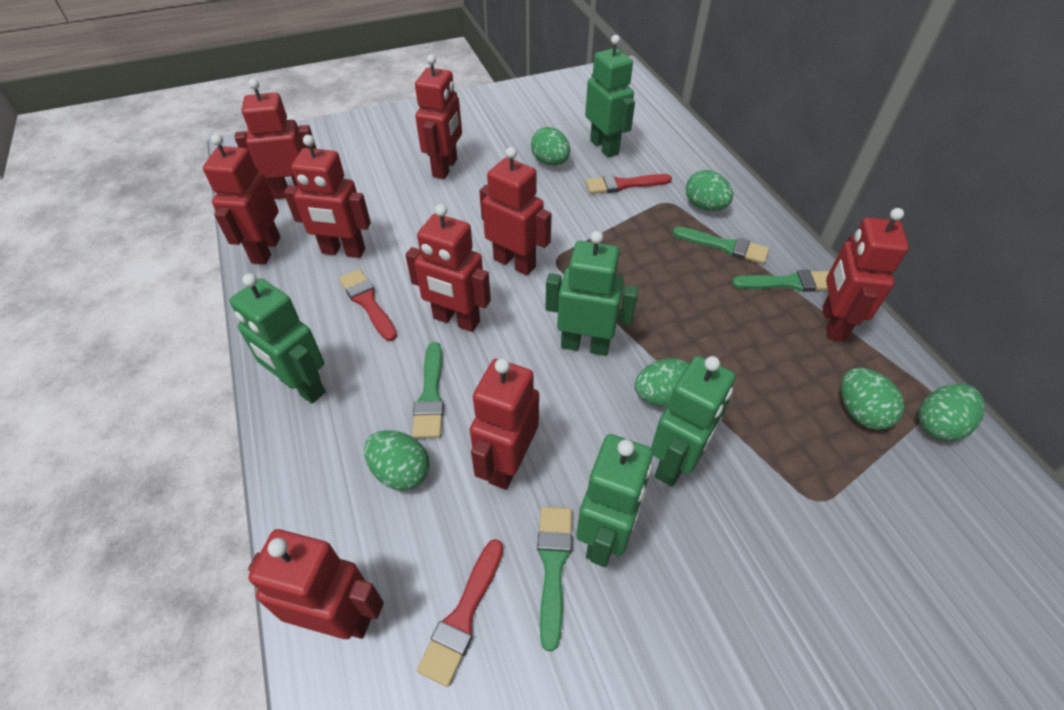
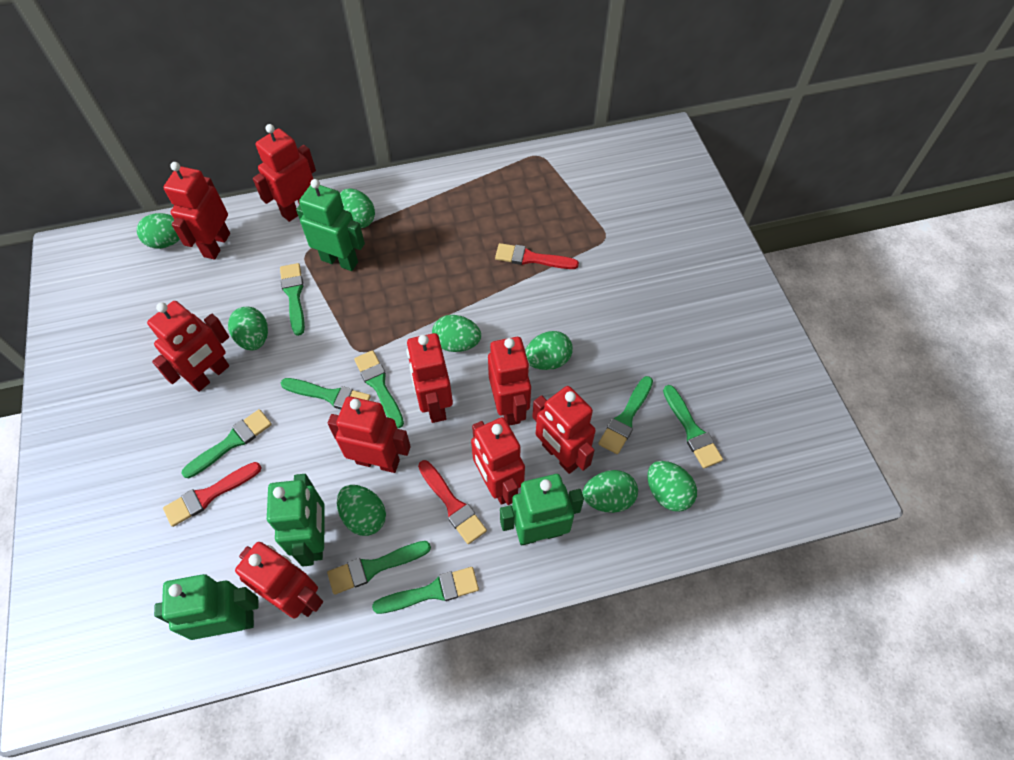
green brush: 4 -> 8
green egg: 6 -> 8
green robot: 5 -> 4

